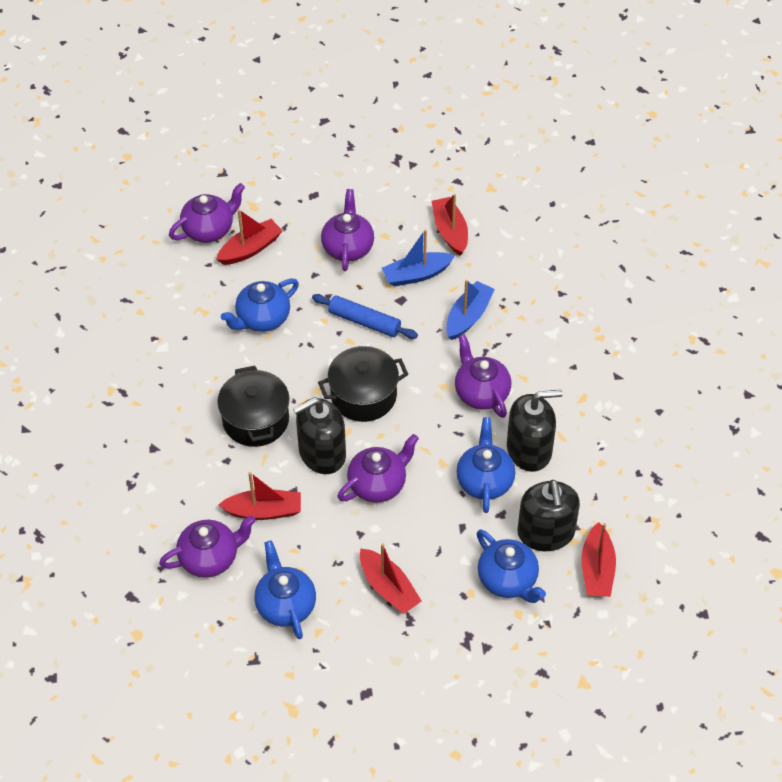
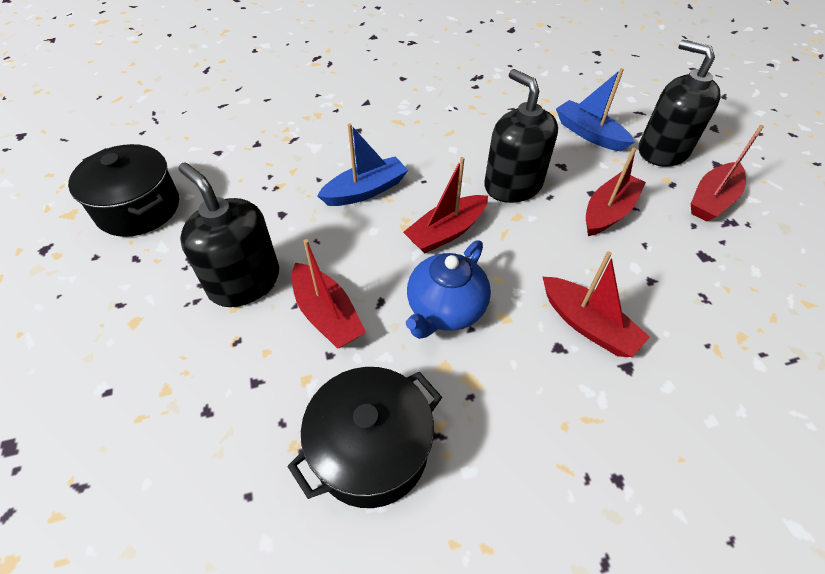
blue rolling pin: 1 -> 0
blue teapot: 4 -> 1
purple teapot: 5 -> 0

